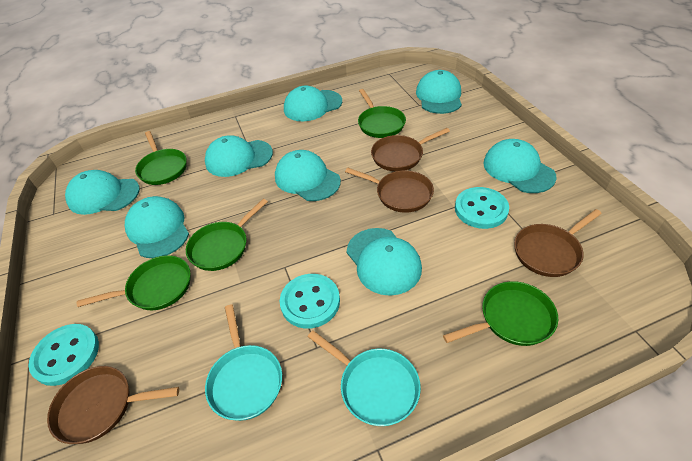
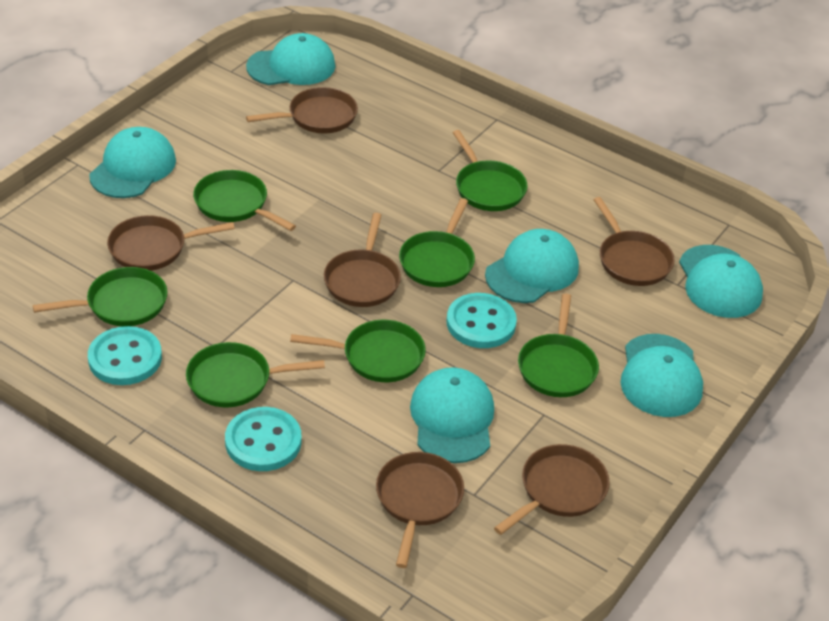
brown pan: 4 -> 6
green pan: 5 -> 7
turquoise cap: 8 -> 6
turquoise pan: 2 -> 0

